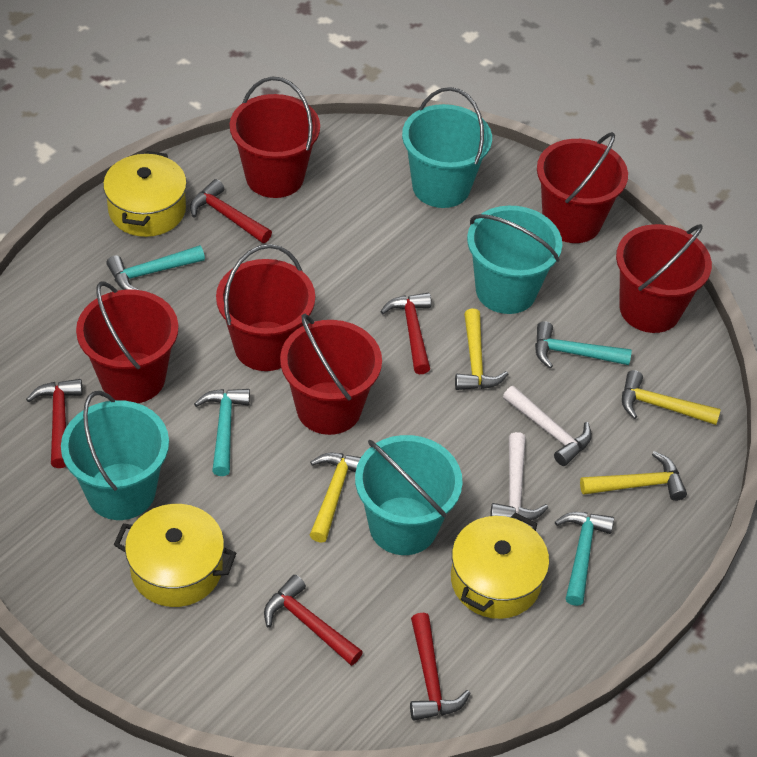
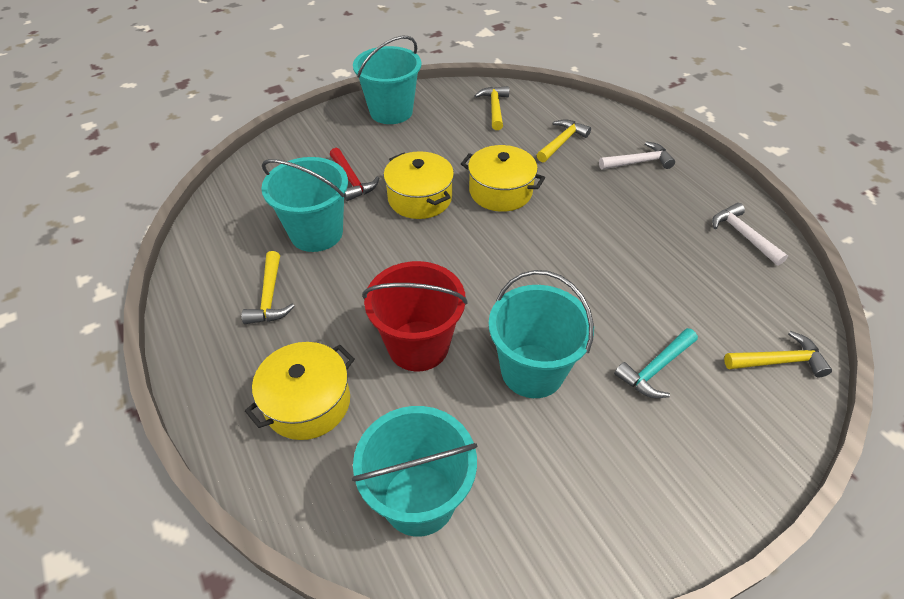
red bucket: 6 -> 1
red hammer: 5 -> 1
turquoise hammer: 4 -> 1

